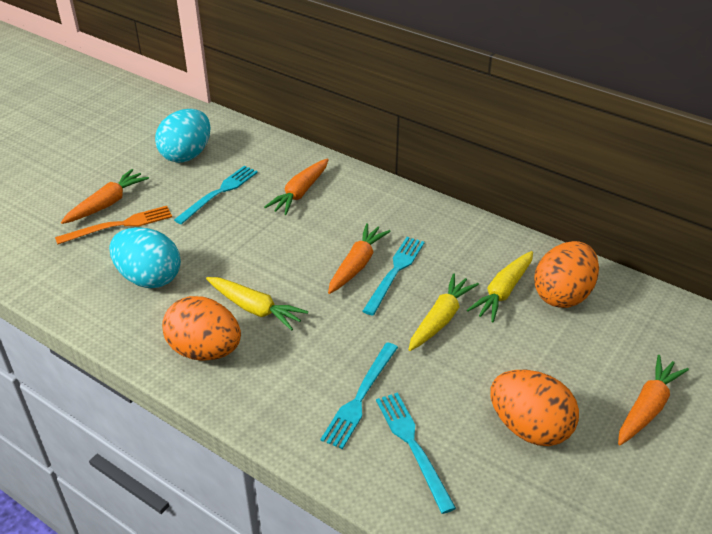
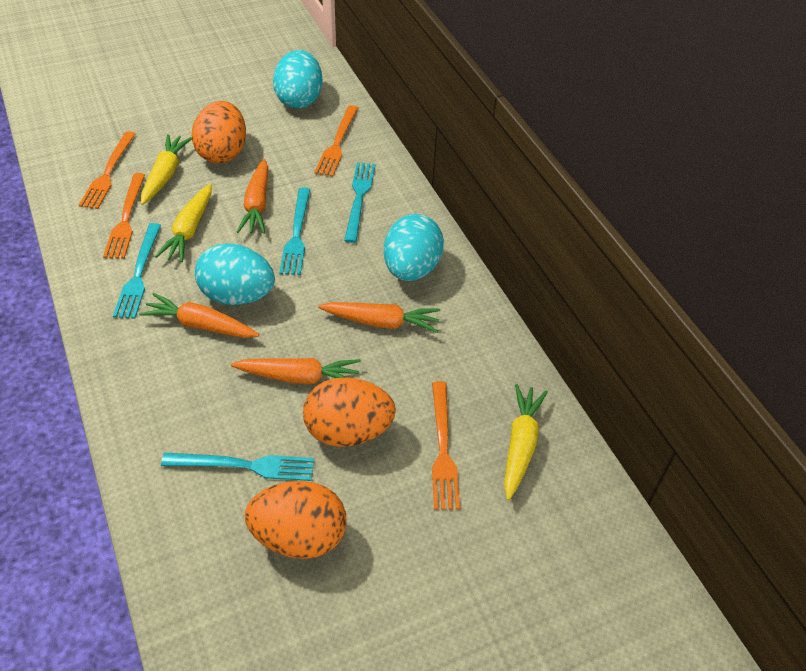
orange fork: 1 -> 4
turquoise egg: 2 -> 3

